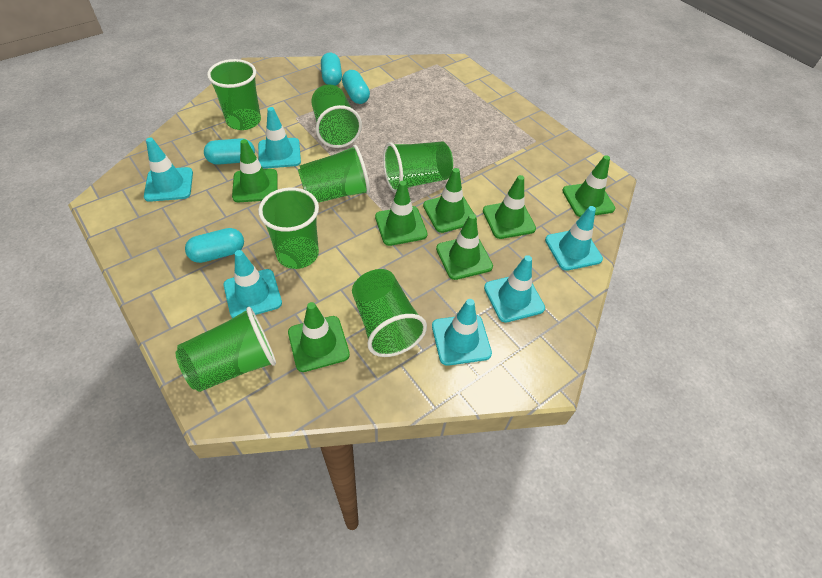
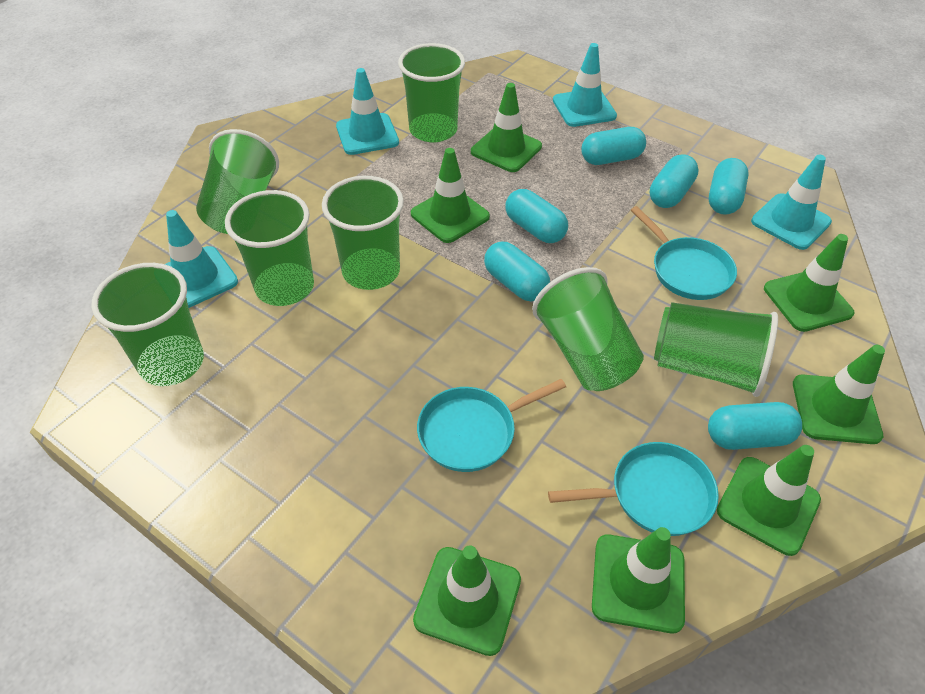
turquoise capsule: 4 -> 6
turquoise pan: 0 -> 3
turquoise traffic cone: 6 -> 4

